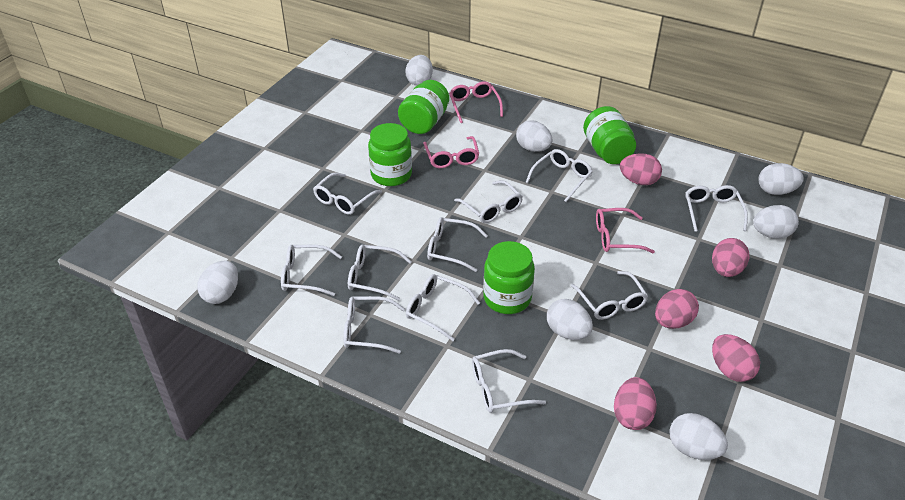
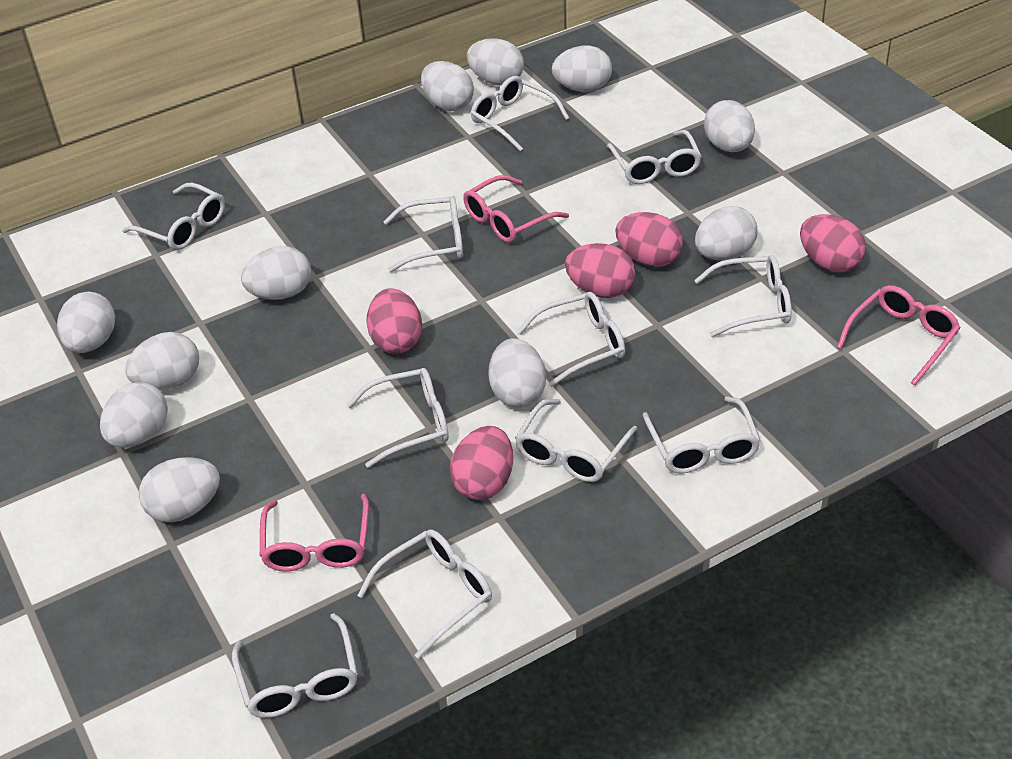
green jar: 4 -> 0
white egg: 7 -> 11

